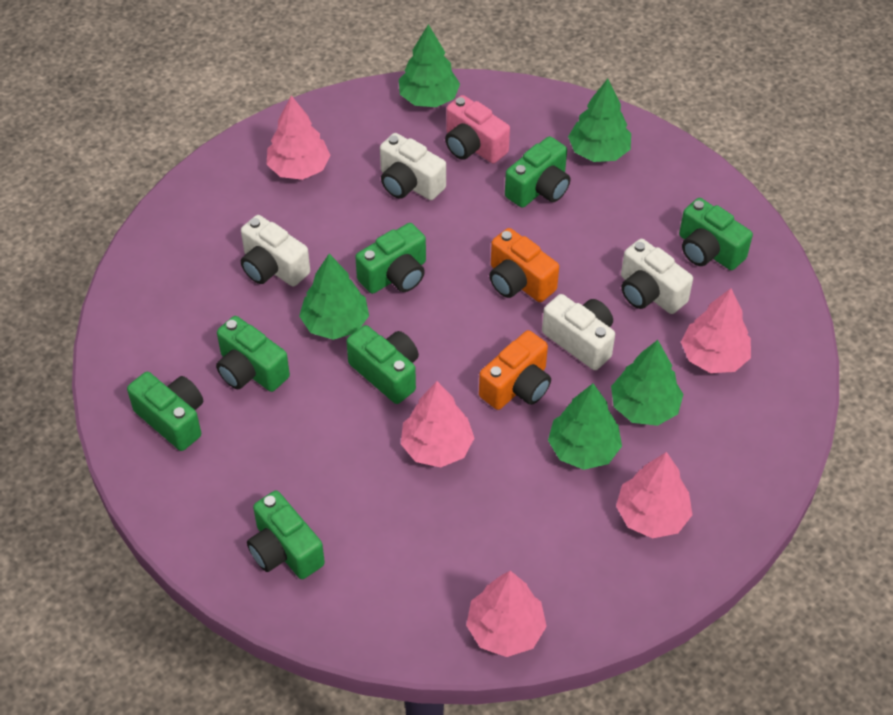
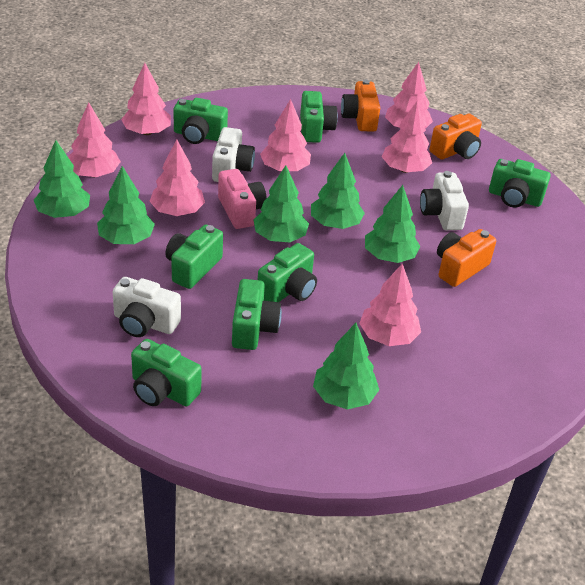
green tree: 5 -> 6
orange camera: 2 -> 3
pink tree: 5 -> 7
white camera: 4 -> 3

